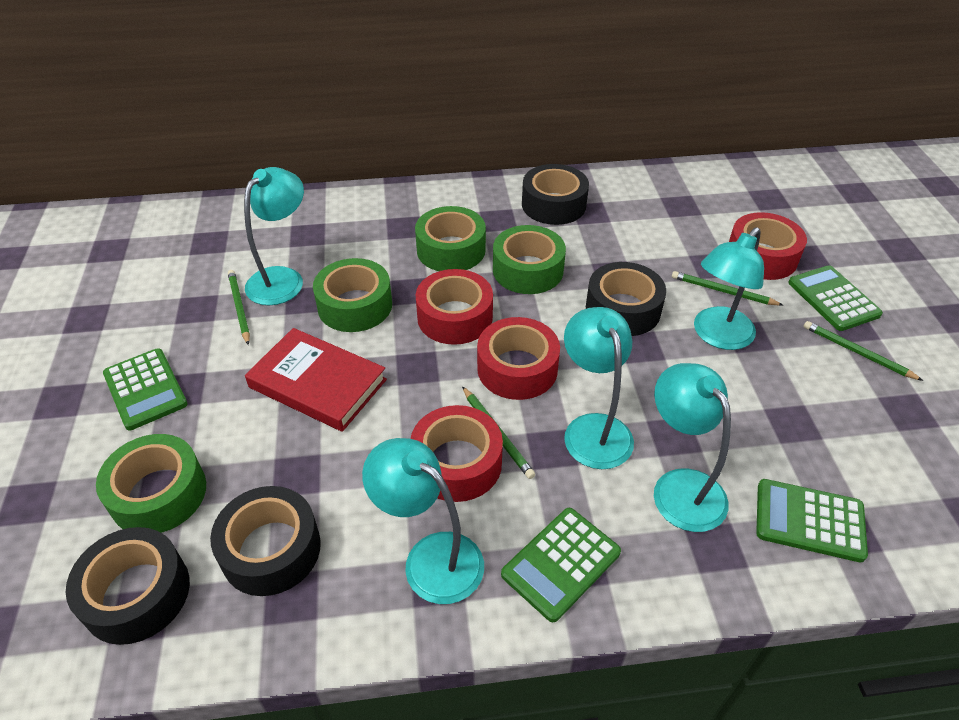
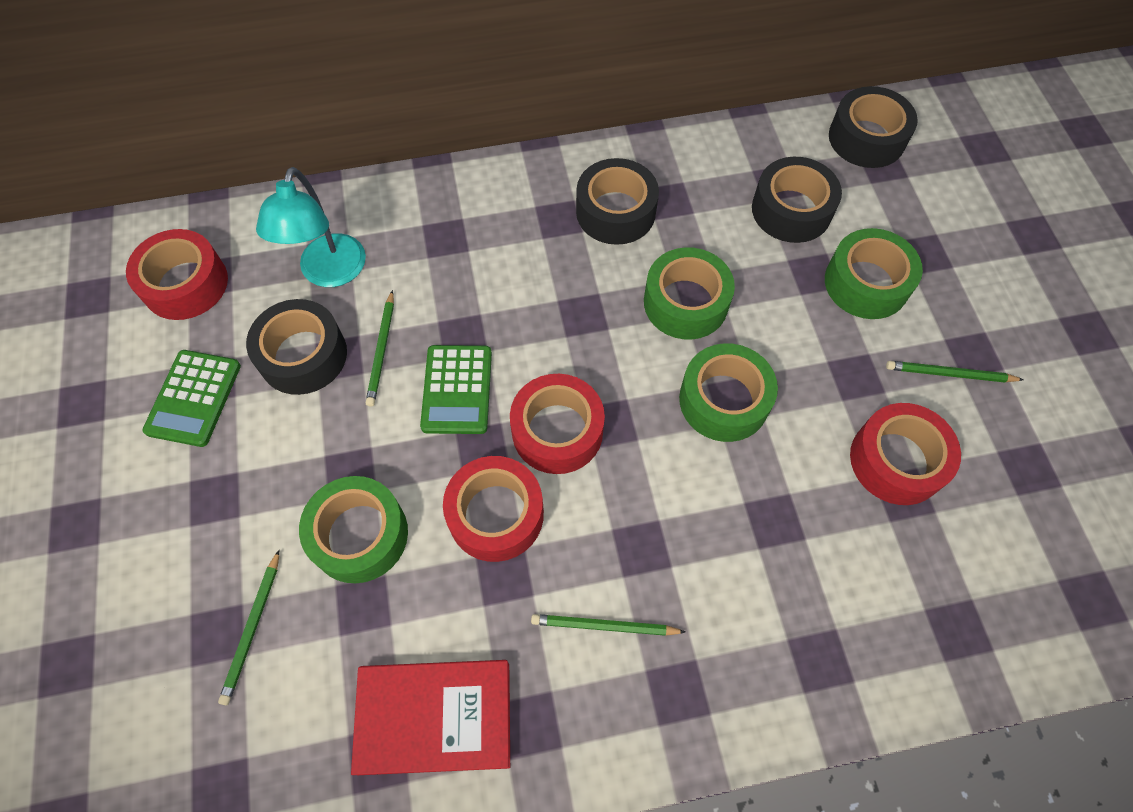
green calculator: 4 -> 2
turquoise lamp: 5 -> 1

